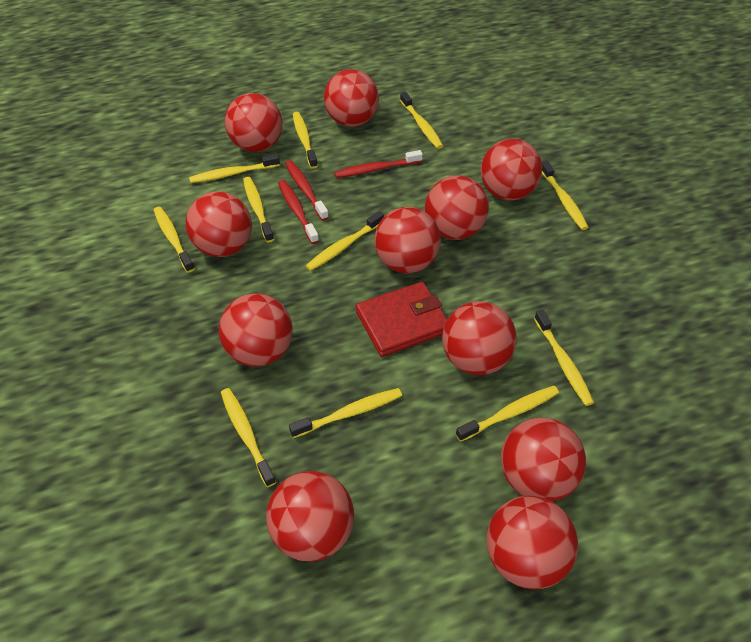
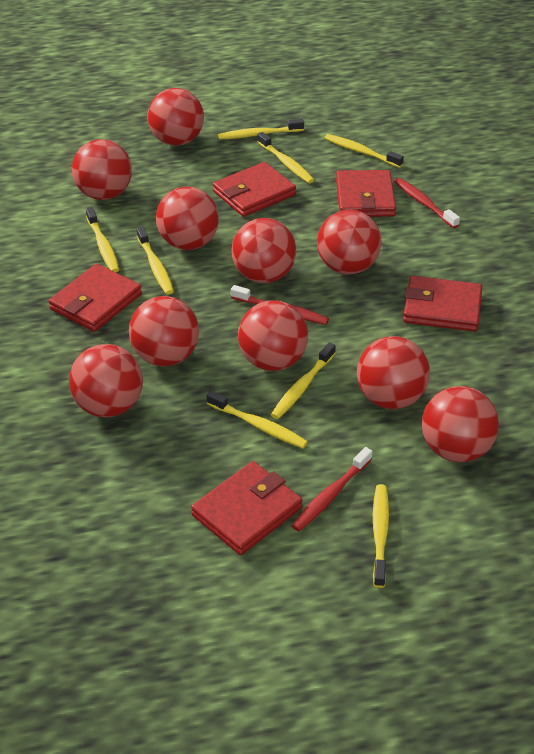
red ball: 11 -> 10
red wallet: 1 -> 5
yellow toothbrush: 11 -> 8

